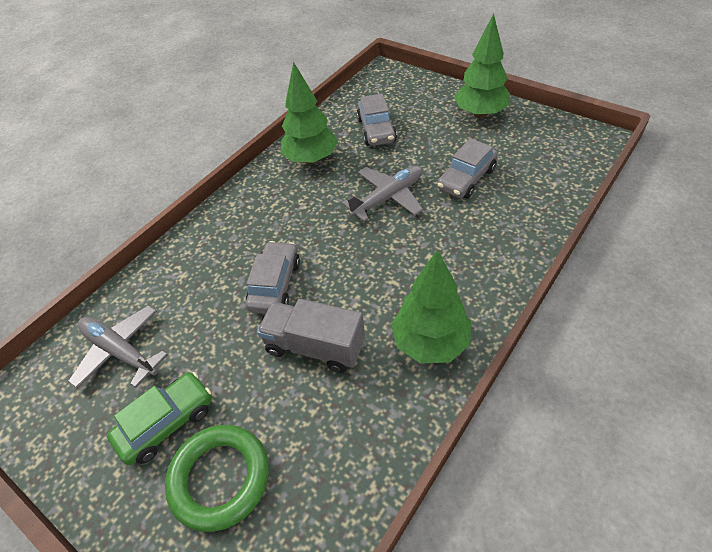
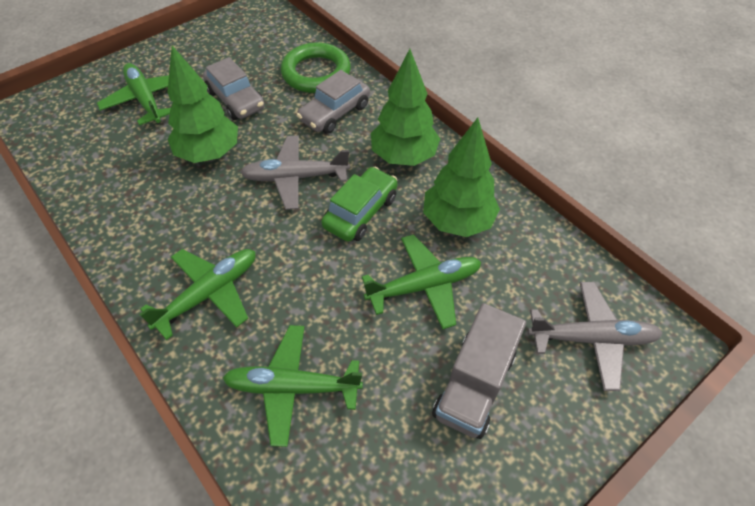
green plane: 0 -> 4
grey car: 3 -> 2

